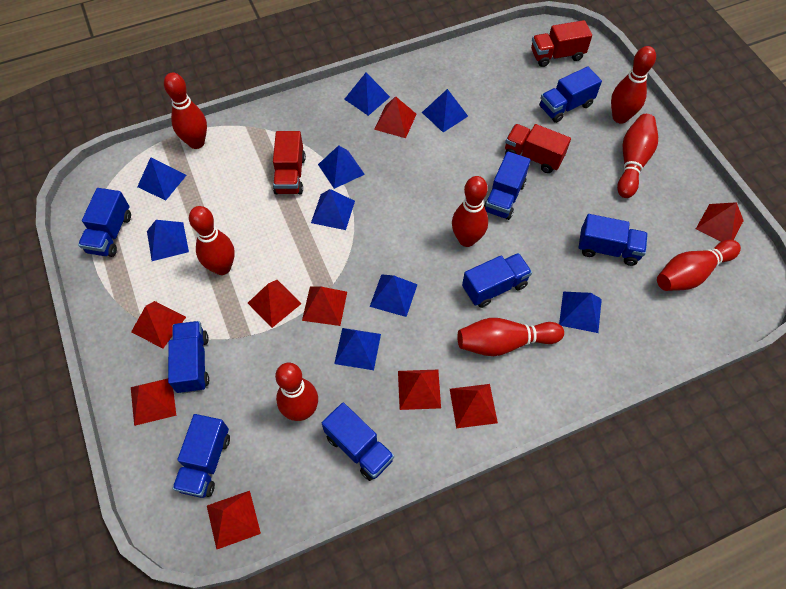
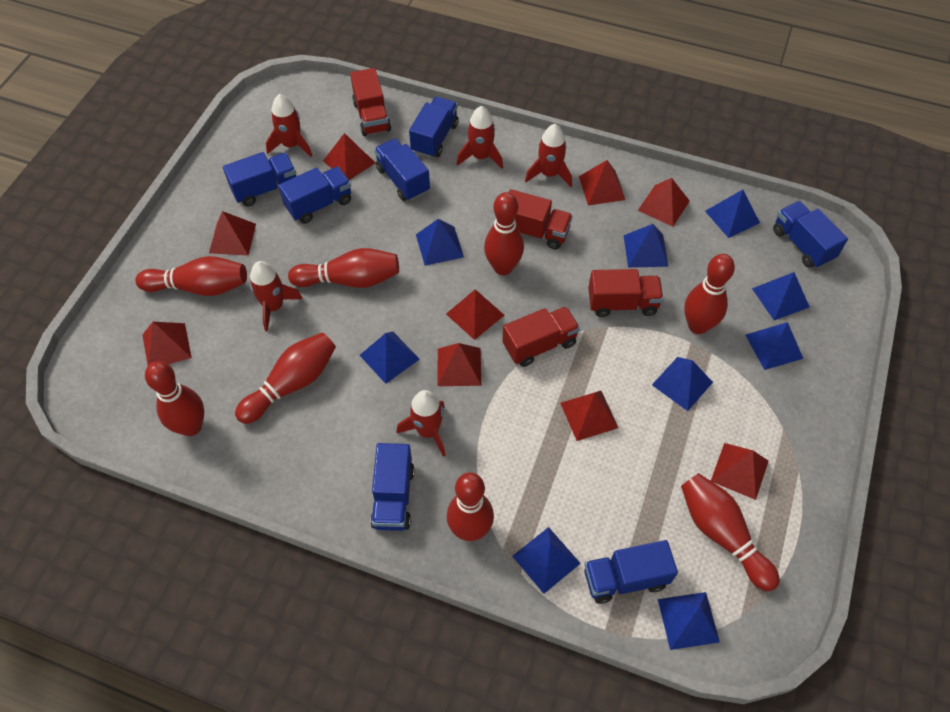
blue truck: 8 -> 7
red rocket: 0 -> 5
red truck: 3 -> 4

